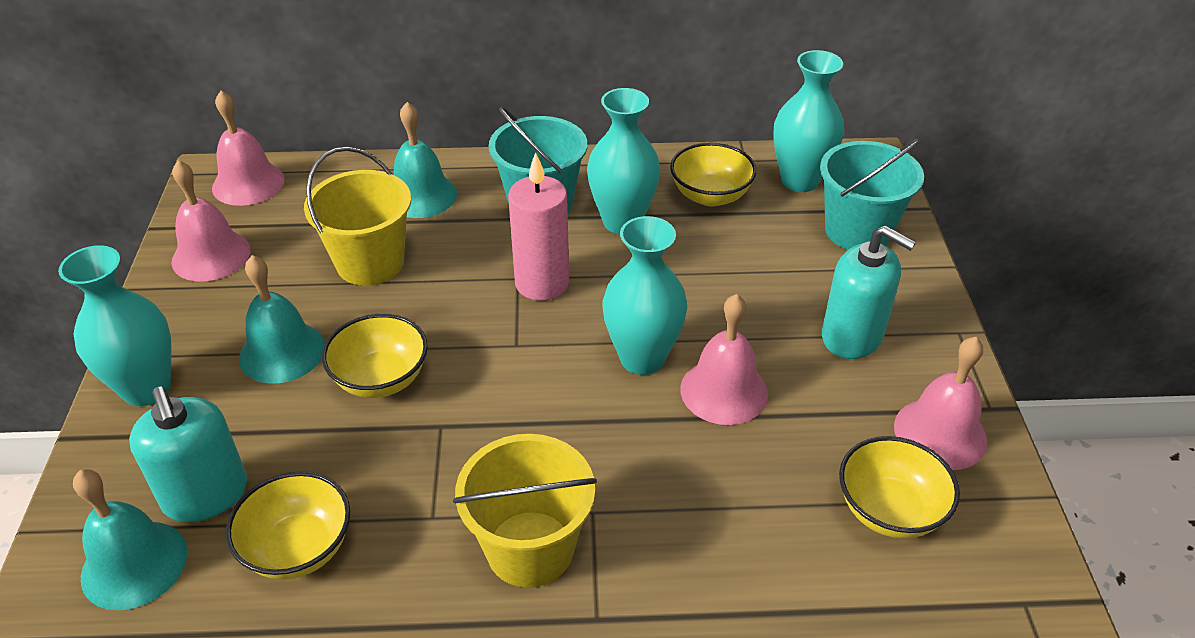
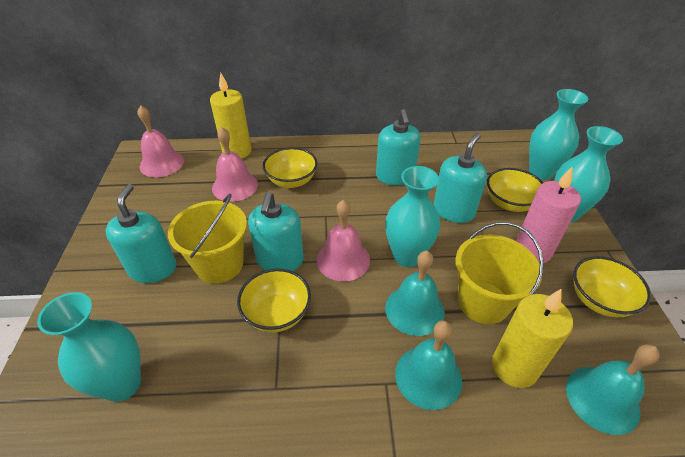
pink bell: 4 -> 3
turquoise bucket: 2 -> 0
turquoise soap dispenser: 2 -> 4
yellow candle: 0 -> 2

